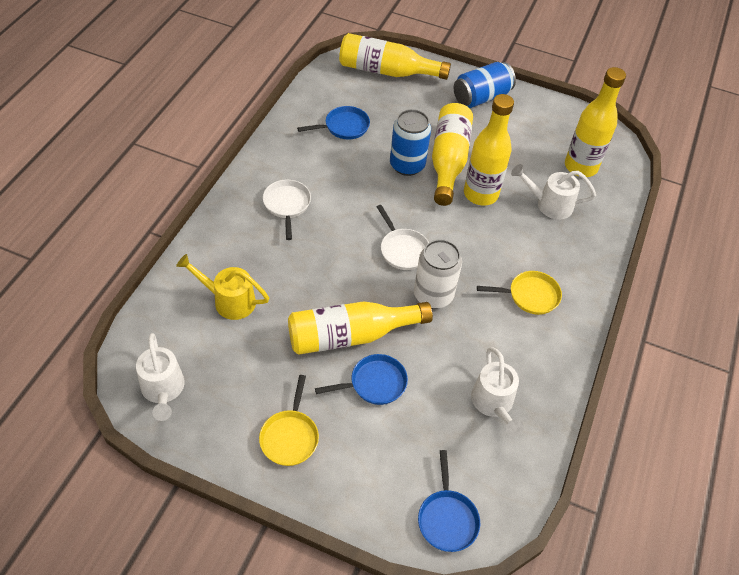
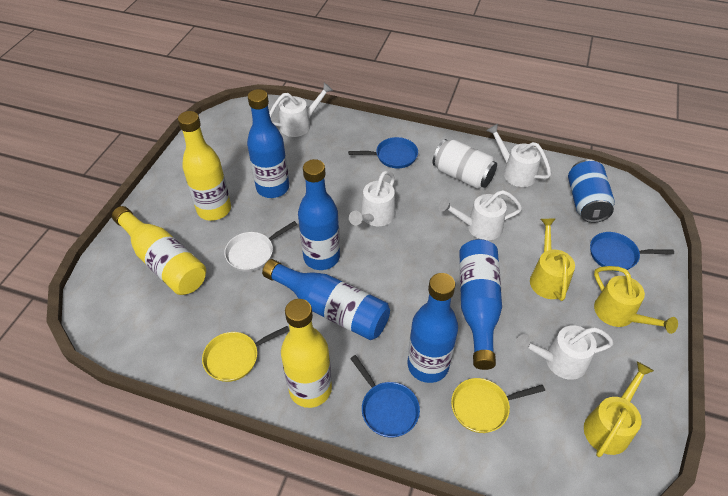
blue bottle: 0 -> 5
blue can: 2 -> 1
white pan: 2 -> 1
white watering can: 3 -> 5
yellow bottle: 5 -> 3
yellow watering can: 1 -> 3

